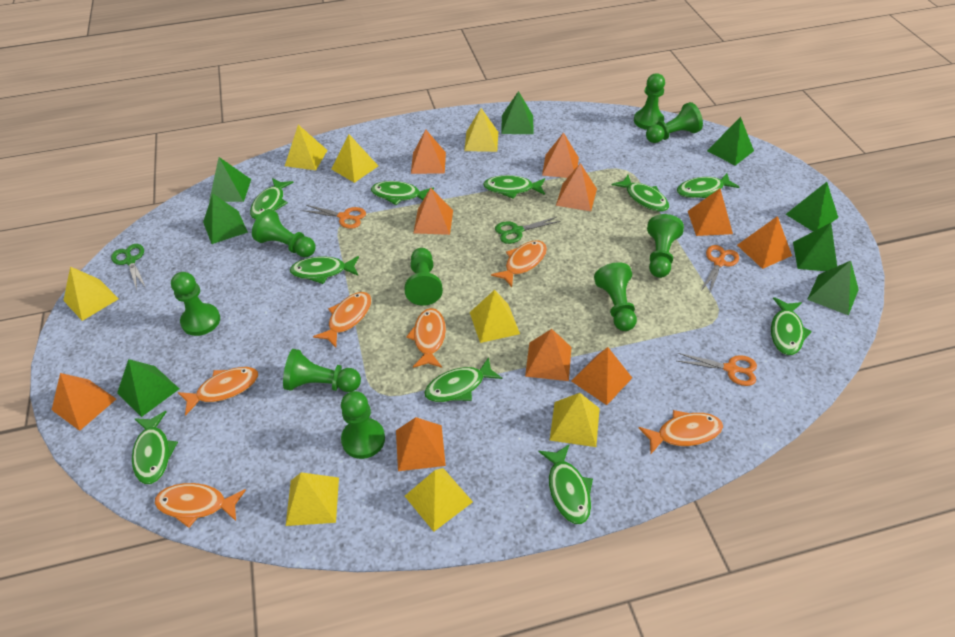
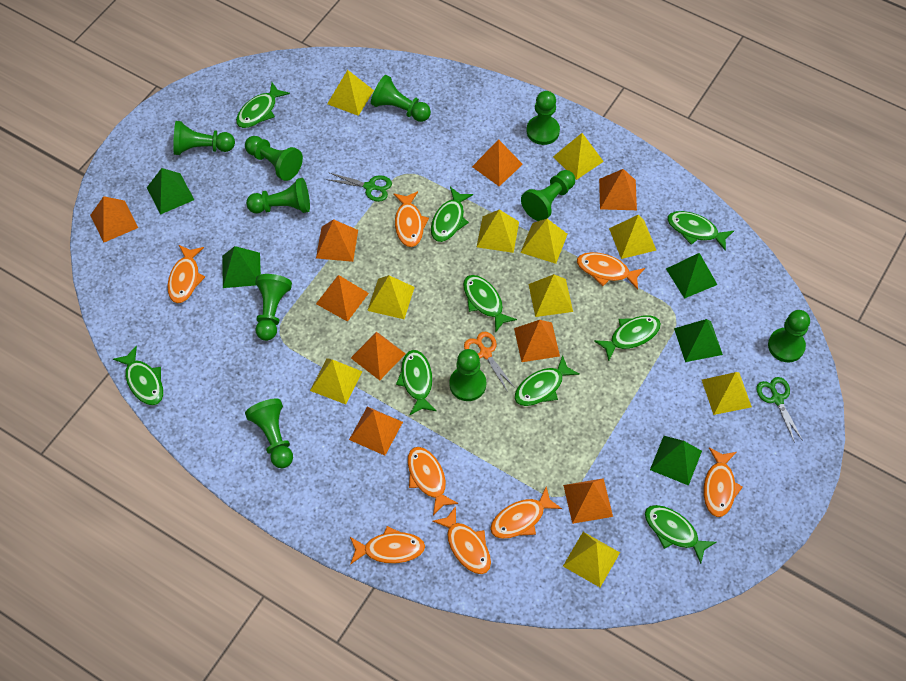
green fish: 10 -> 9
green pawn: 9 -> 10
green pyramid: 8 -> 5
orange fish: 6 -> 8
orange pyramid: 10 -> 9
orange scissors: 3 -> 1
yellow pyramid: 8 -> 10

